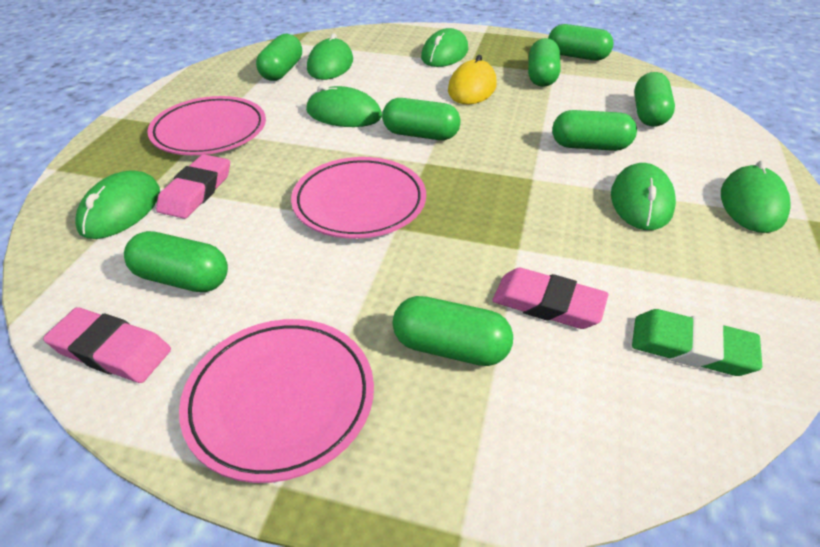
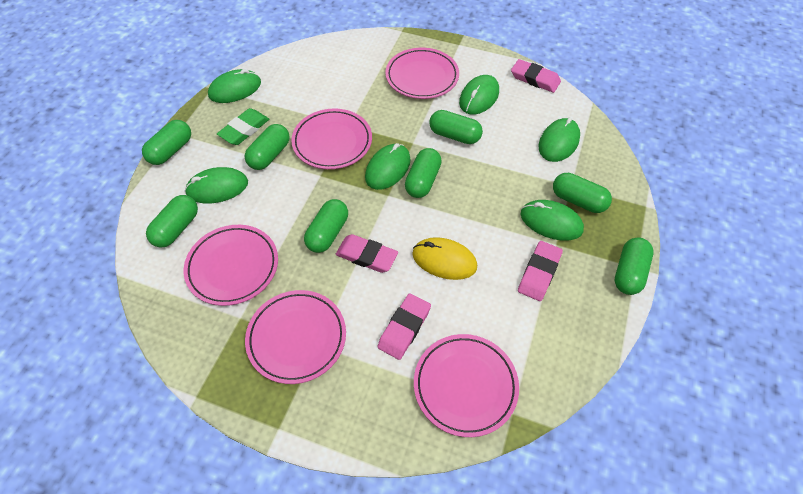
pink eraser: 3 -> 4
pink plate: 3 -> 5

